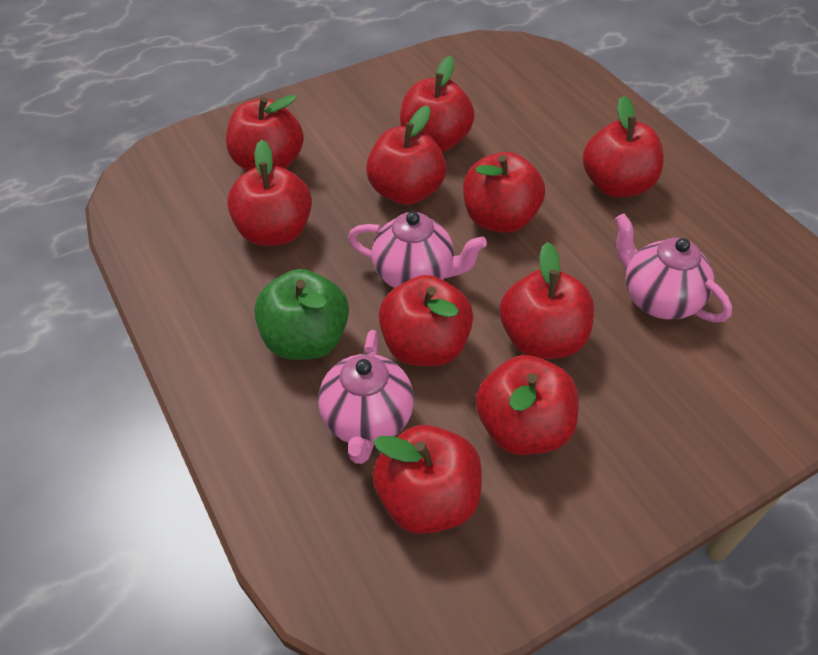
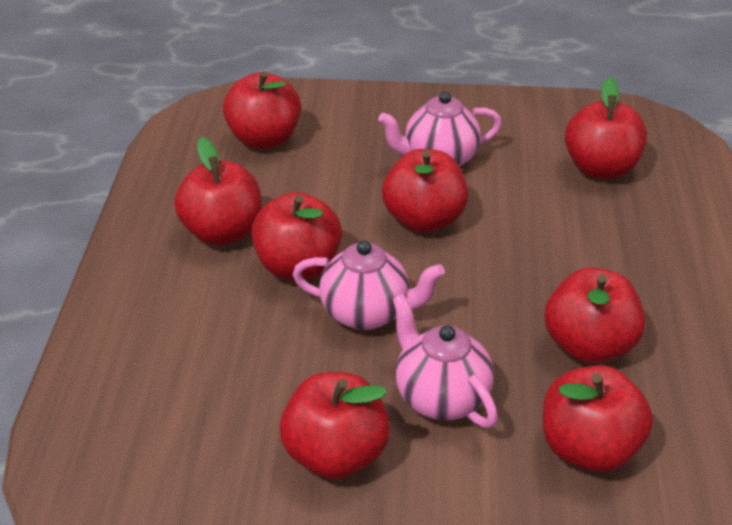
green apple: 1 -> 0
red apple: 10 -> 8

